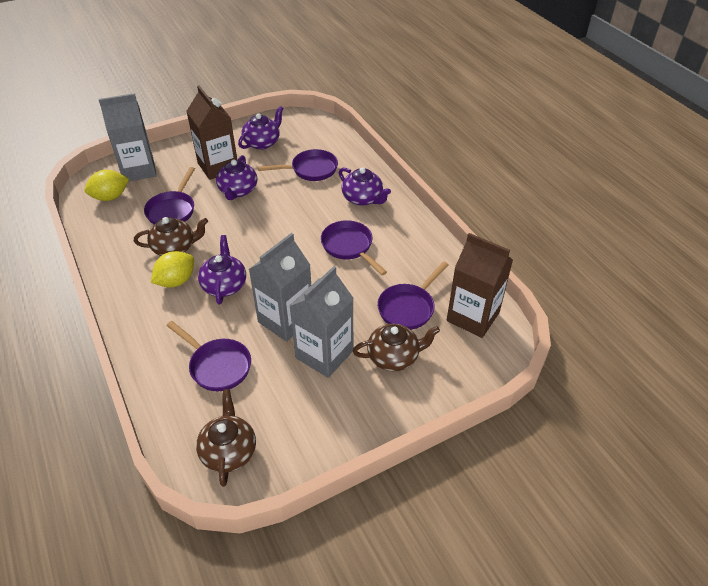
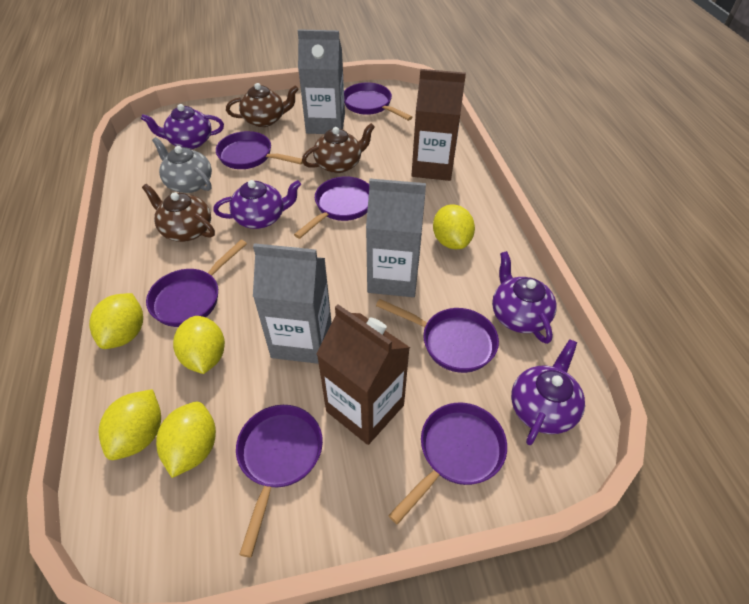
grey teapot: 0 -> 1
purple pan: 5 -> 7
yellow lemon: 2 -> 5

